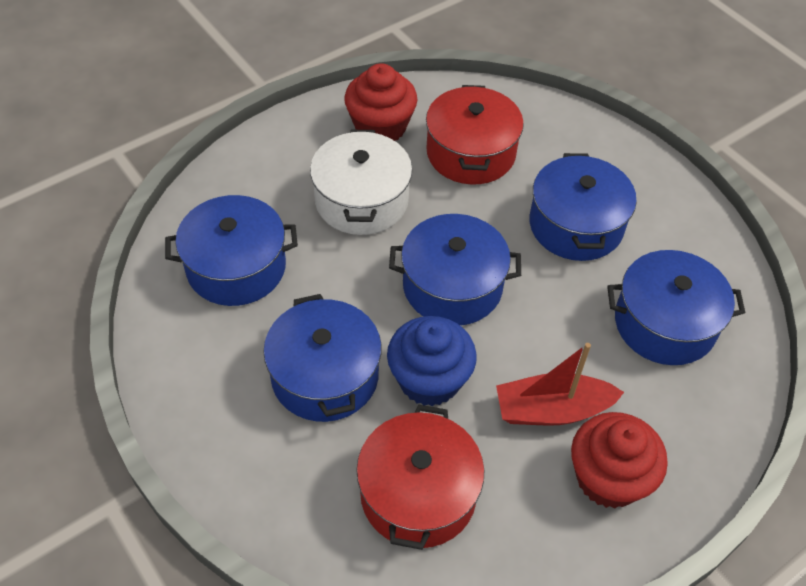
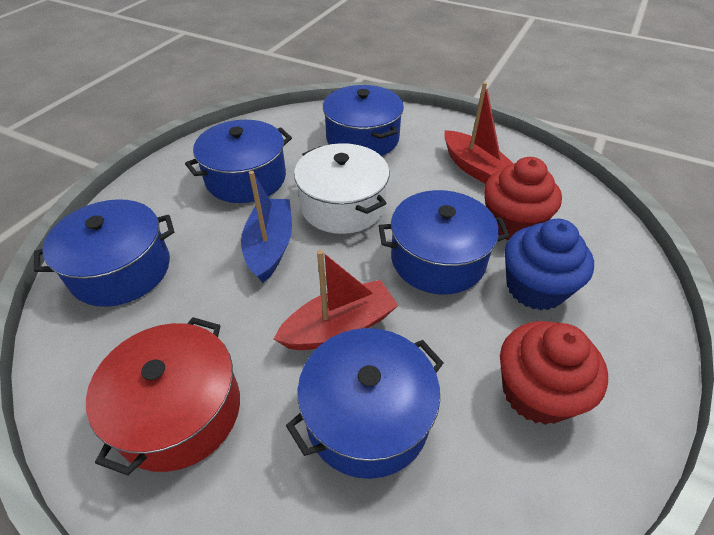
blue boat: 0 -> 1
red boat: 1 -> 2
red pot: 2 -> 1

